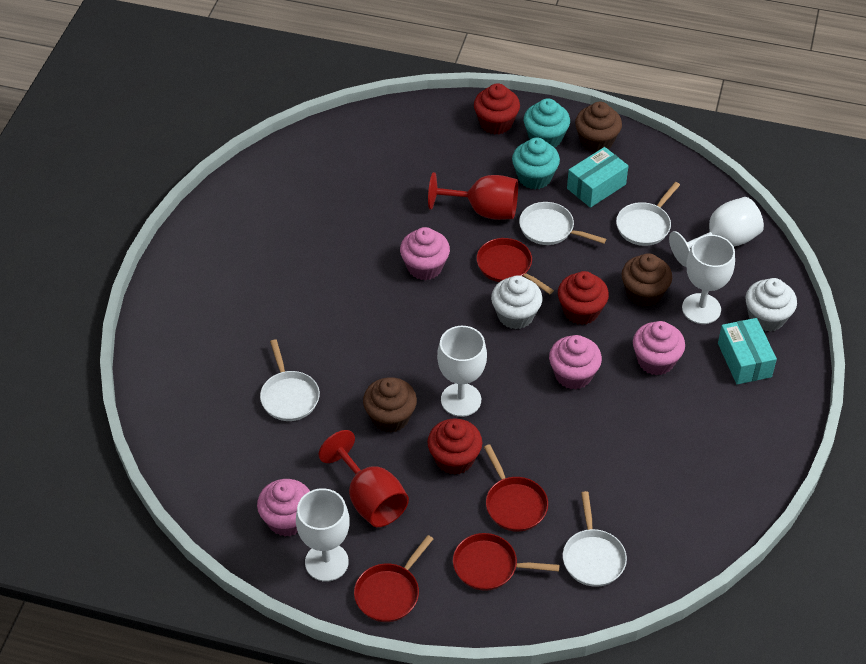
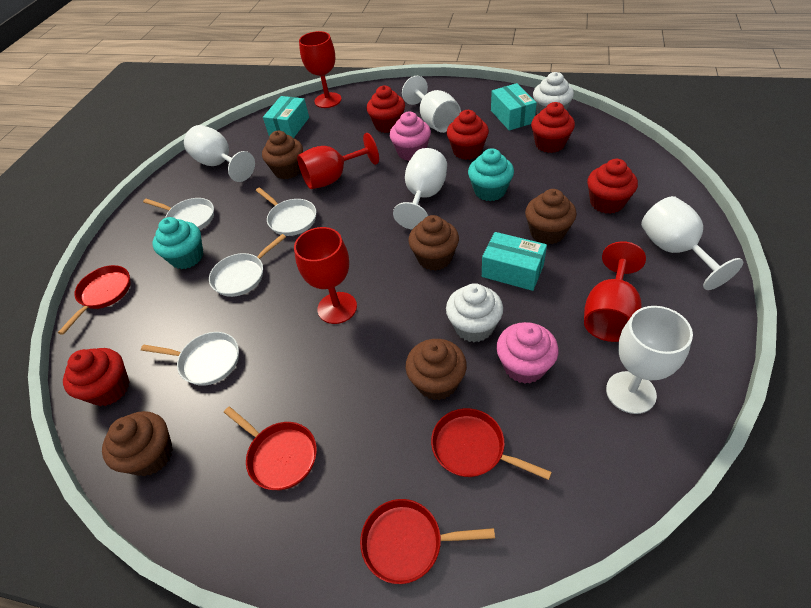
brown cupcake: 3 -> 5
pink cupcake: 4 -> 2
red cupcake: 3 -> 5
red goblet: 2 -> 4
turquoise box: 2 -> 3
white goblet: 4 -> 5

